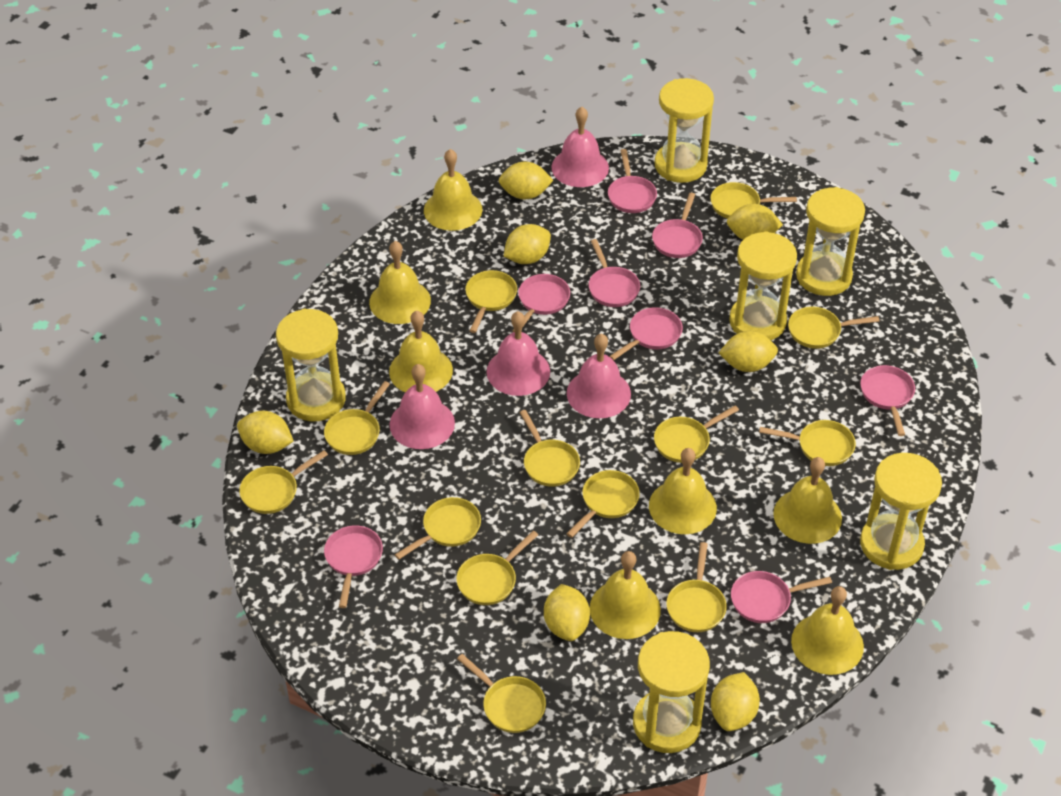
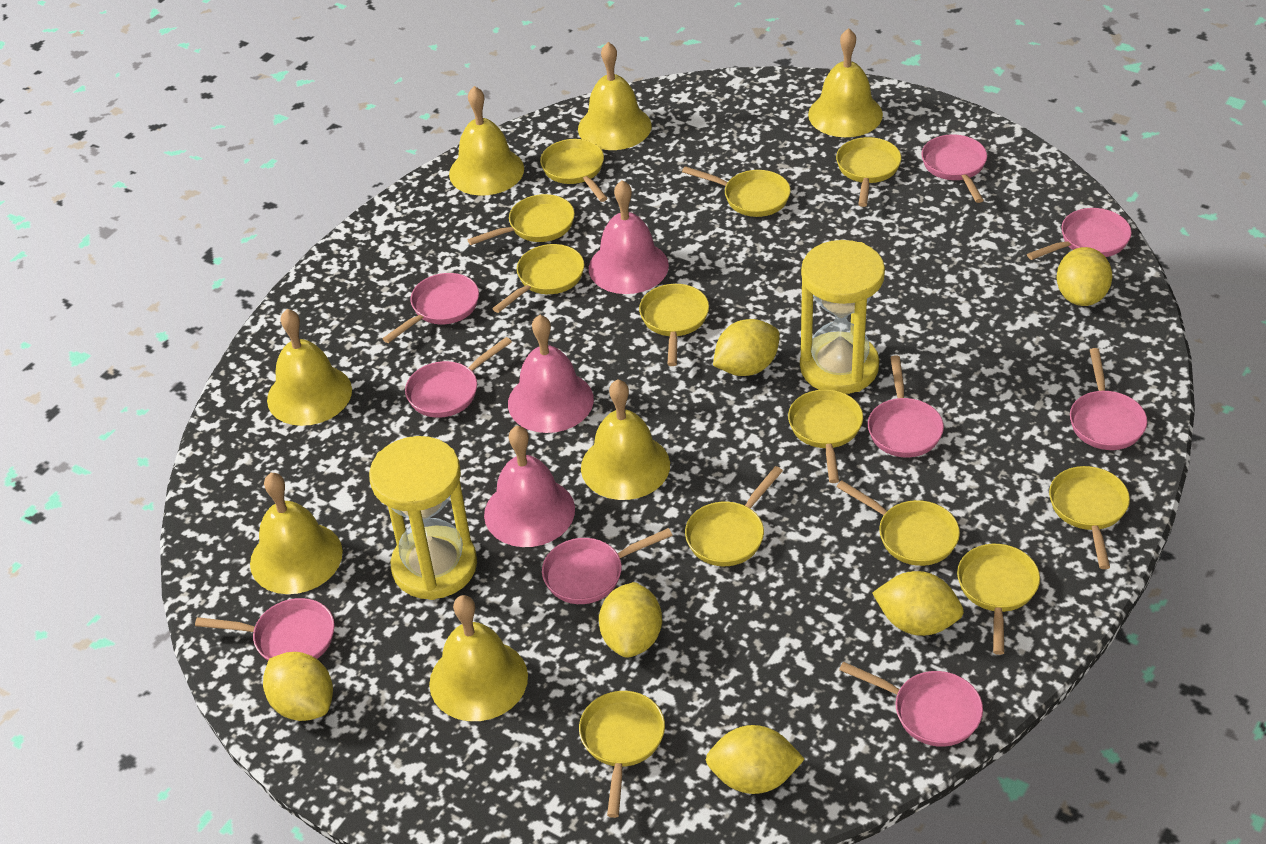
pink bell: 4 -> 3
pink pan: 8 -> 9
yellow hourglass: 6 -> 2
yellow lemon: 7 -> 6
yellow pan: 13 -> 12

